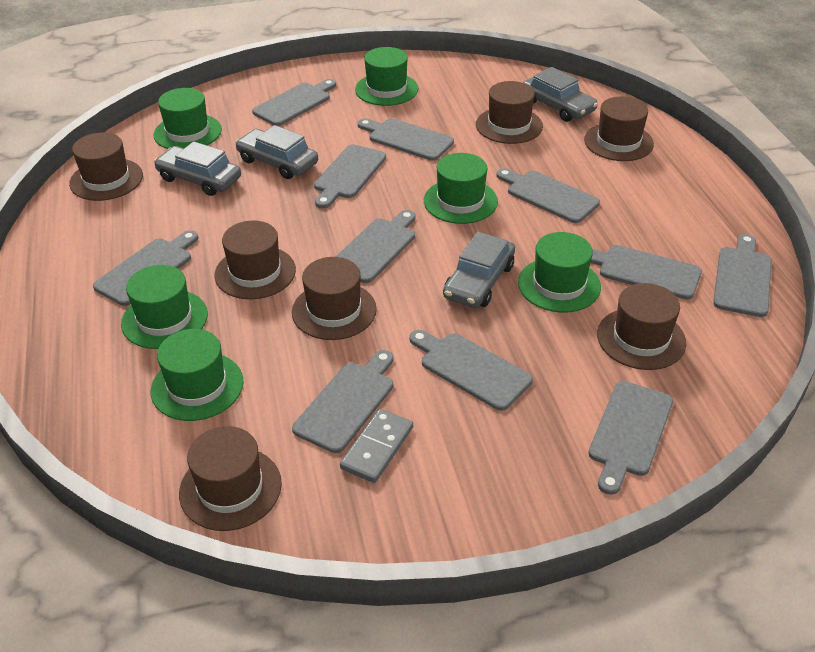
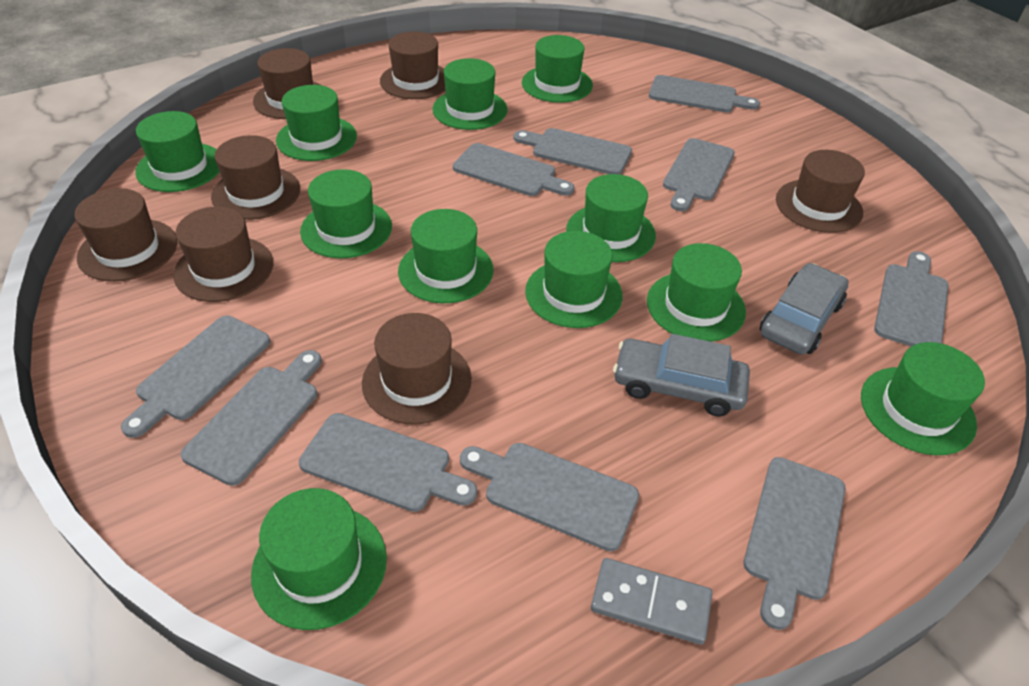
green hat: 6 -> 11
grey car: 4 -> 2
grey cutting board: 11 -> 10

